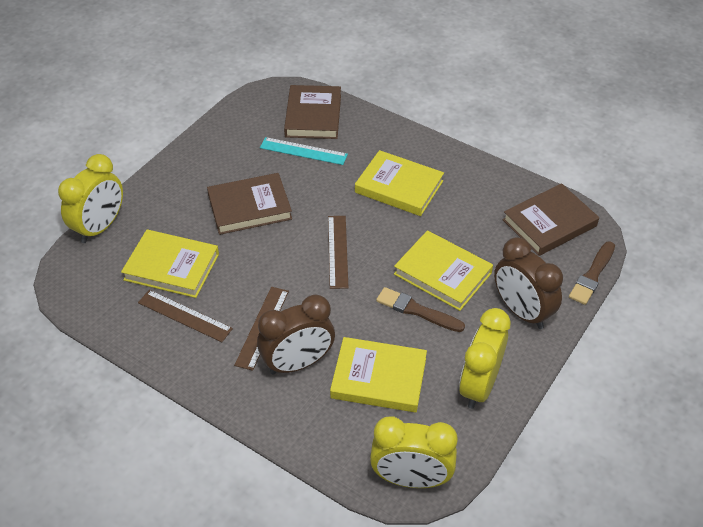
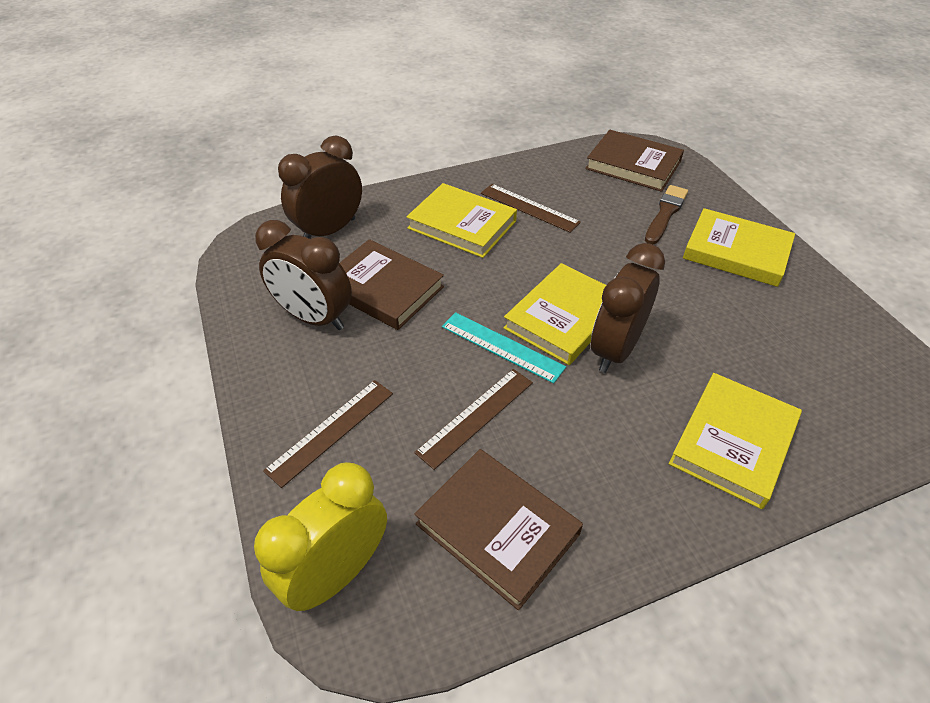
brown brush: 2 -> 1
brown clock: 2 -> 3
yellow clock: 3 -> 1

